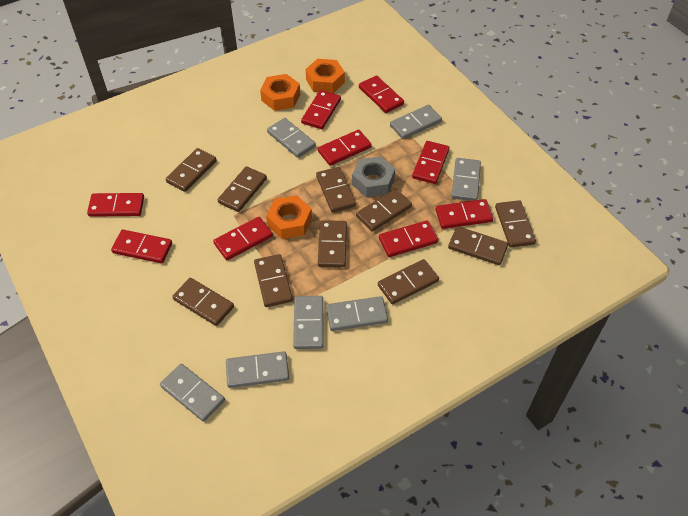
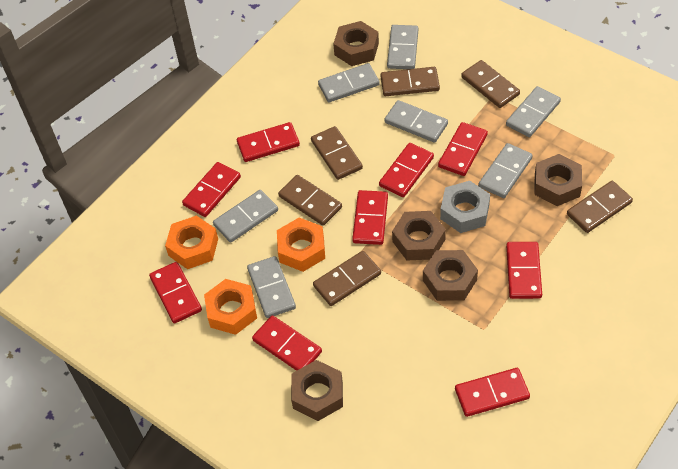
brown domino: 10 -> 6
brown nut: 0 -> 5

